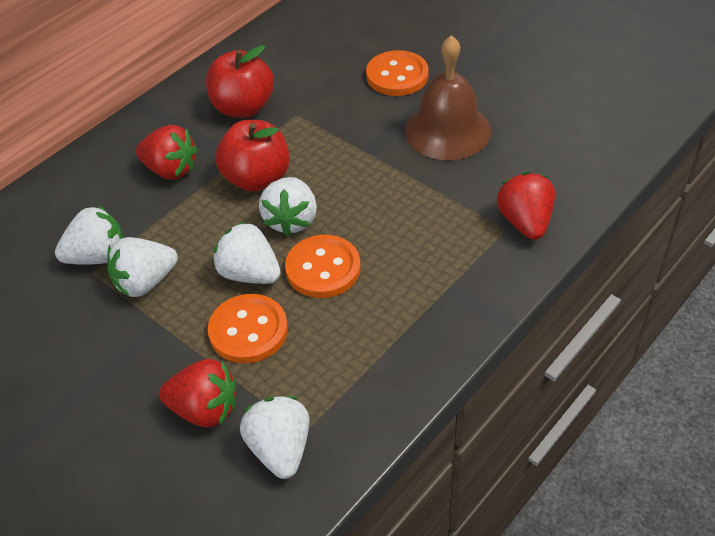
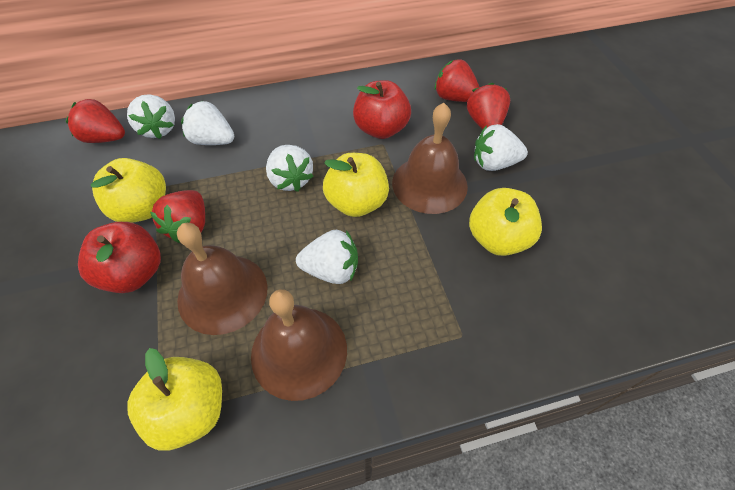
brown bell: 1 -> 3
orange button: 3 -> 0
red strawberry: 3 -> 4
yellow apple: 0 -> 4

